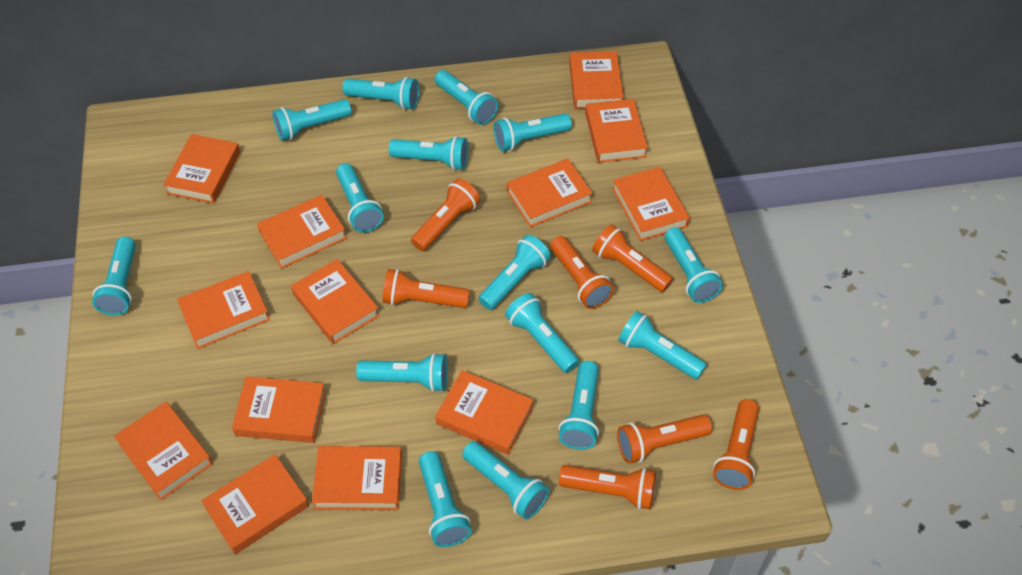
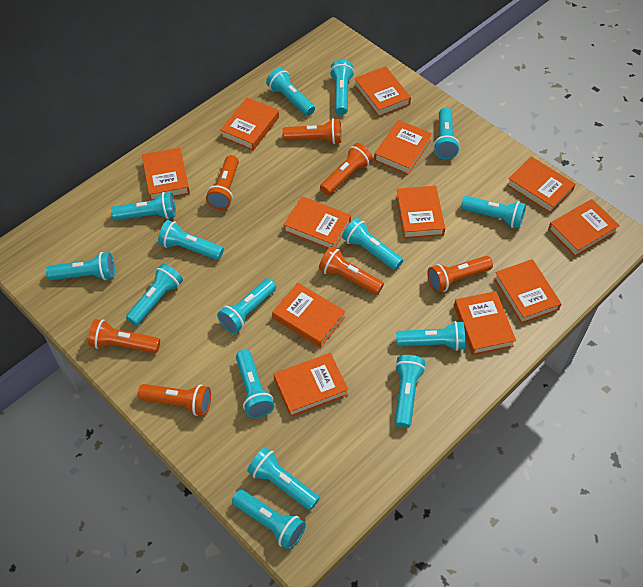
orange book: 13 -> 12

